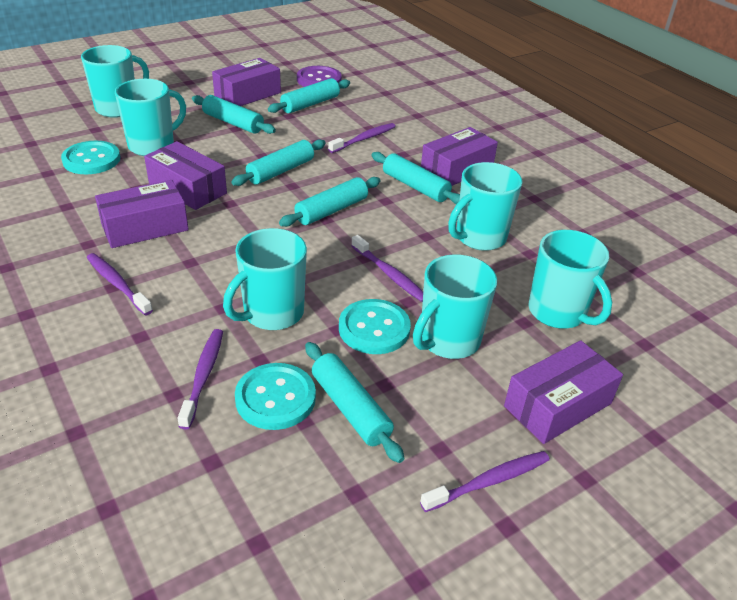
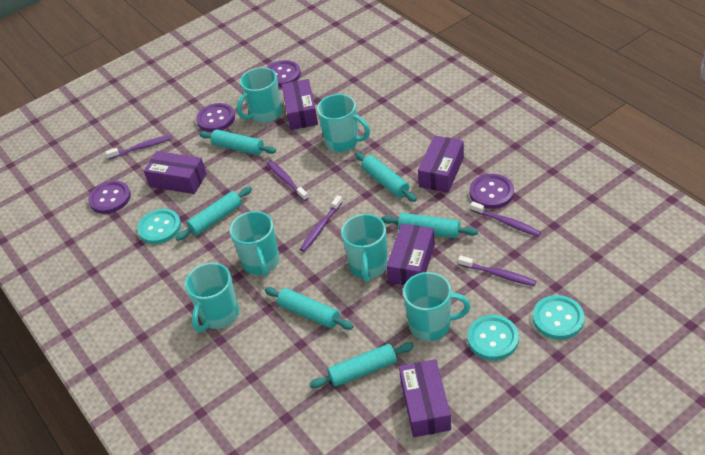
purple button: 1 -> 4

